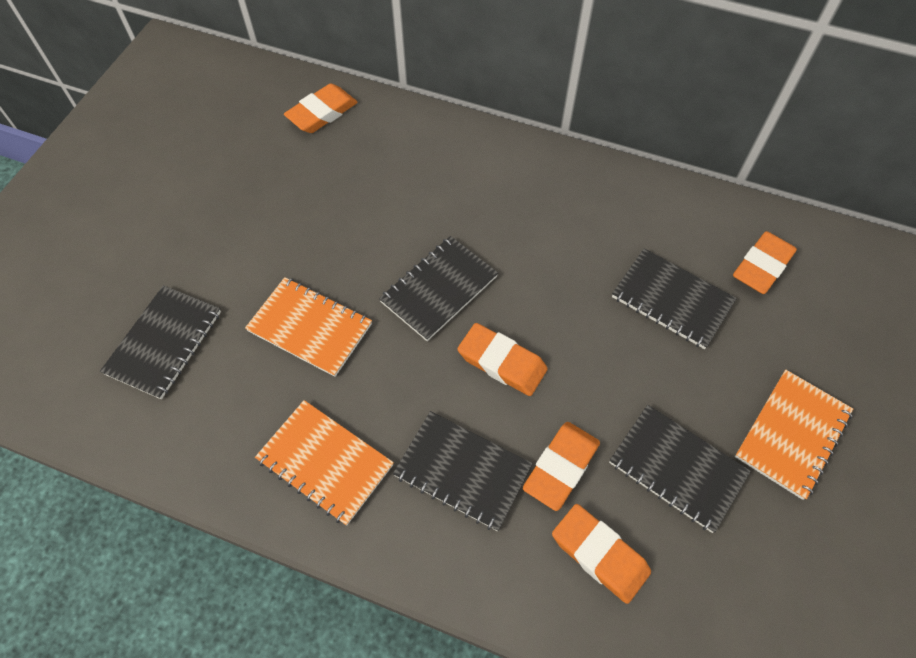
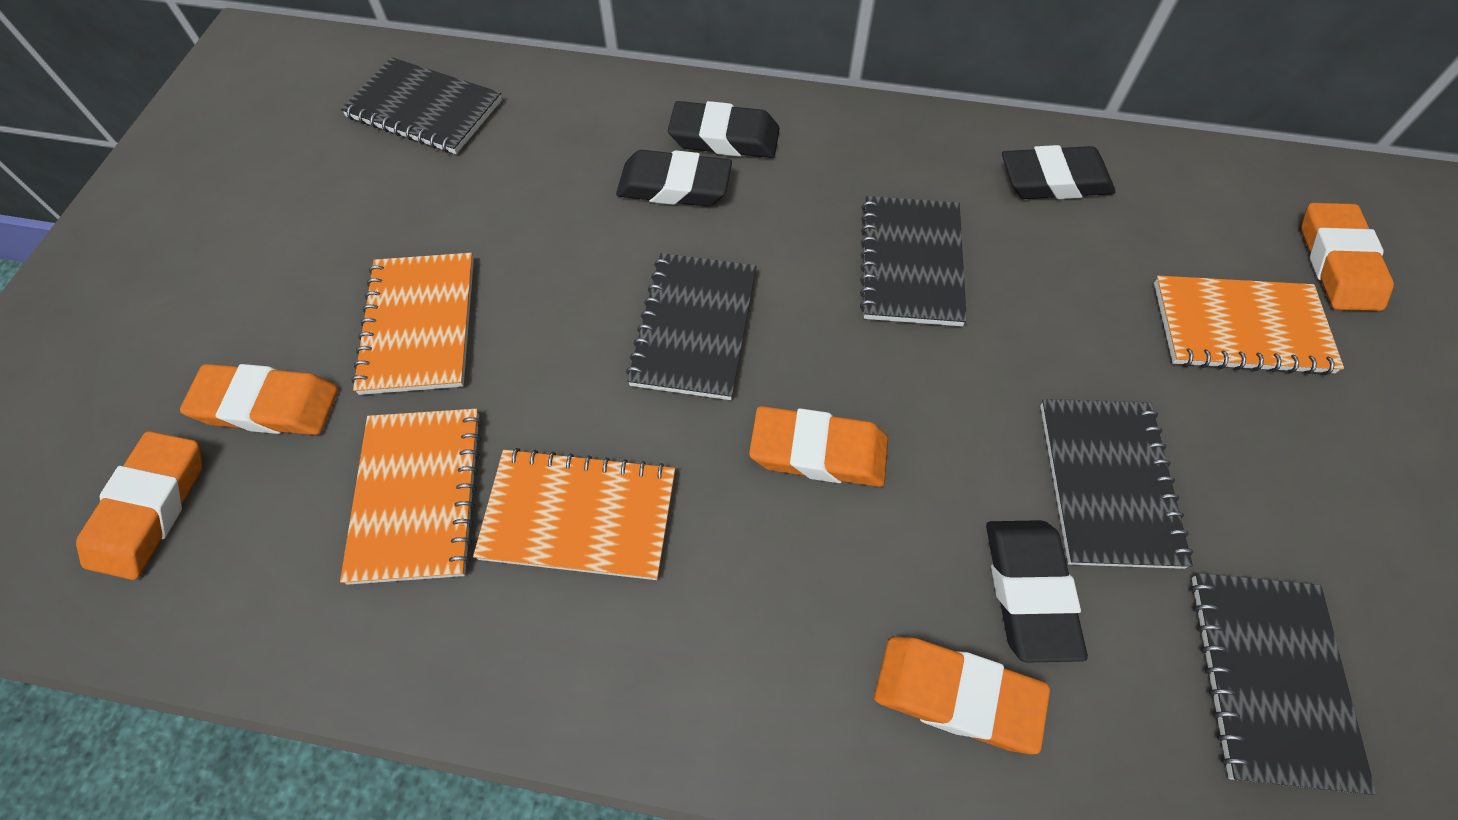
black eraser: 0 -> 4
orange notebook: 3 -> 4

